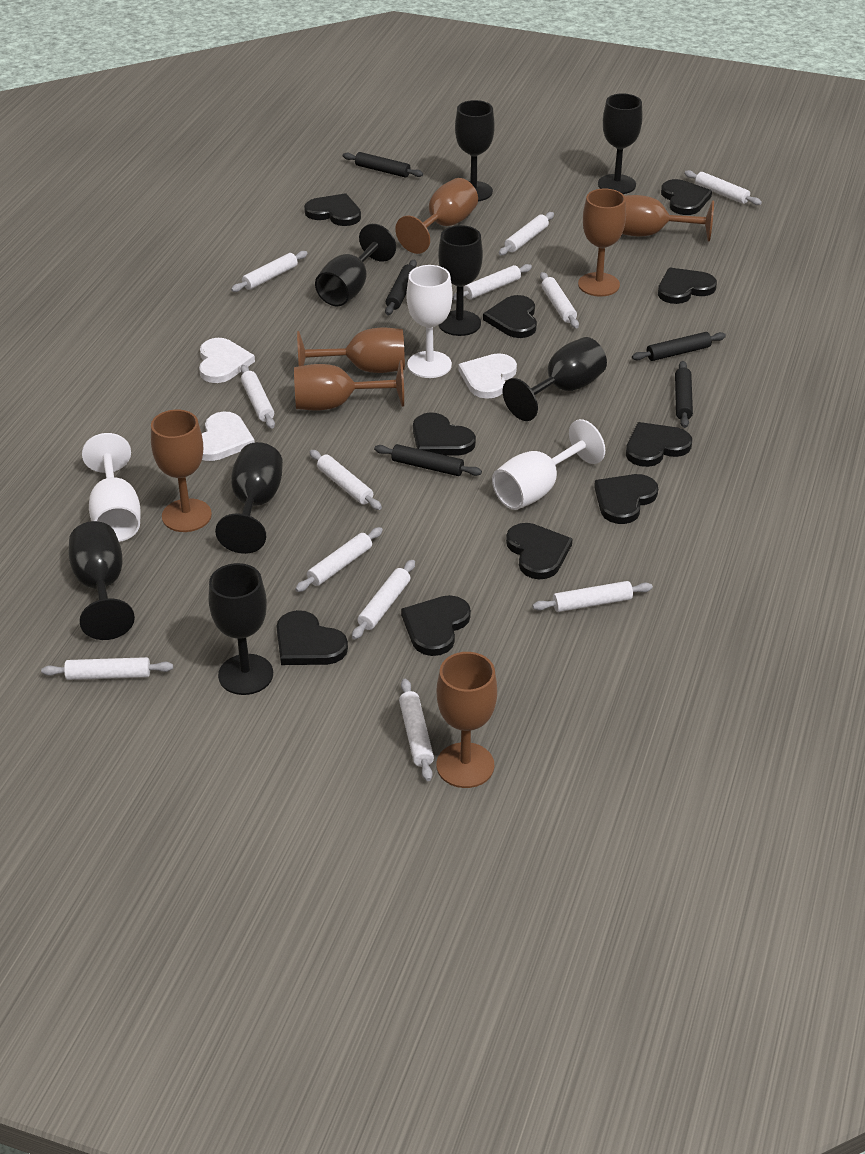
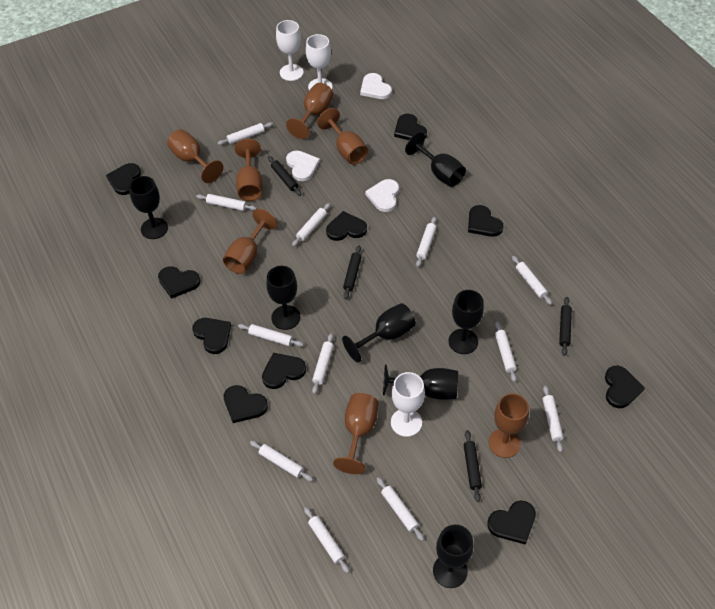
black goblet: 8 -> 7
black rolling pin: 5 -> 4

